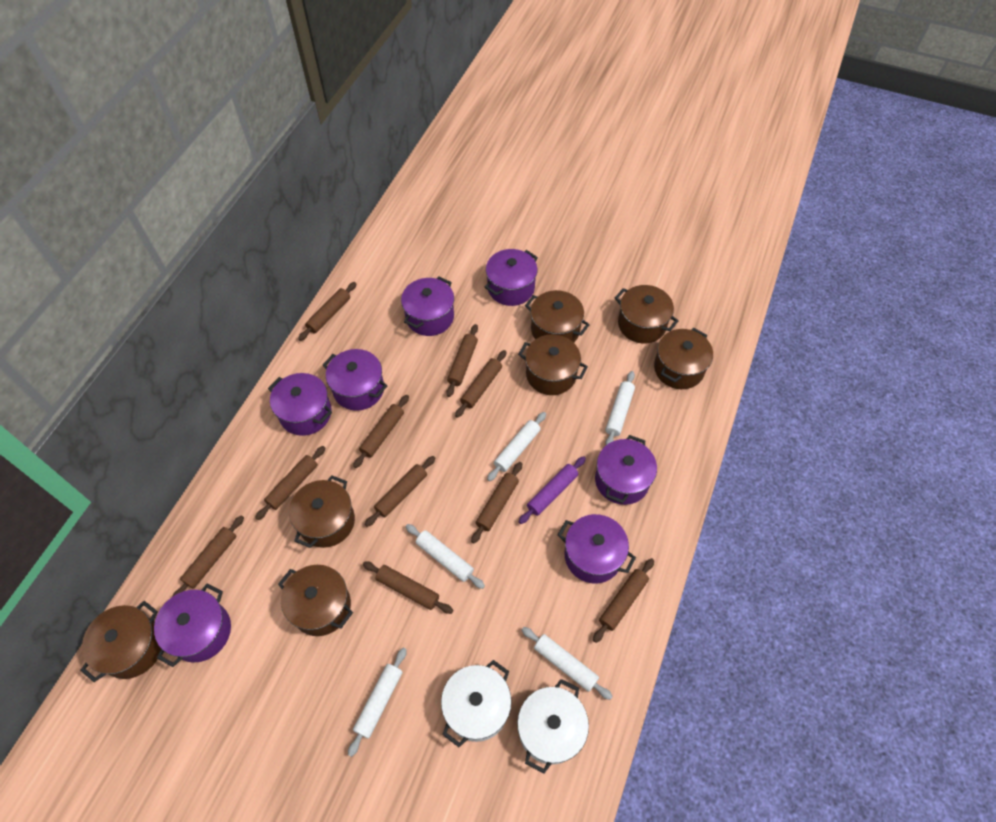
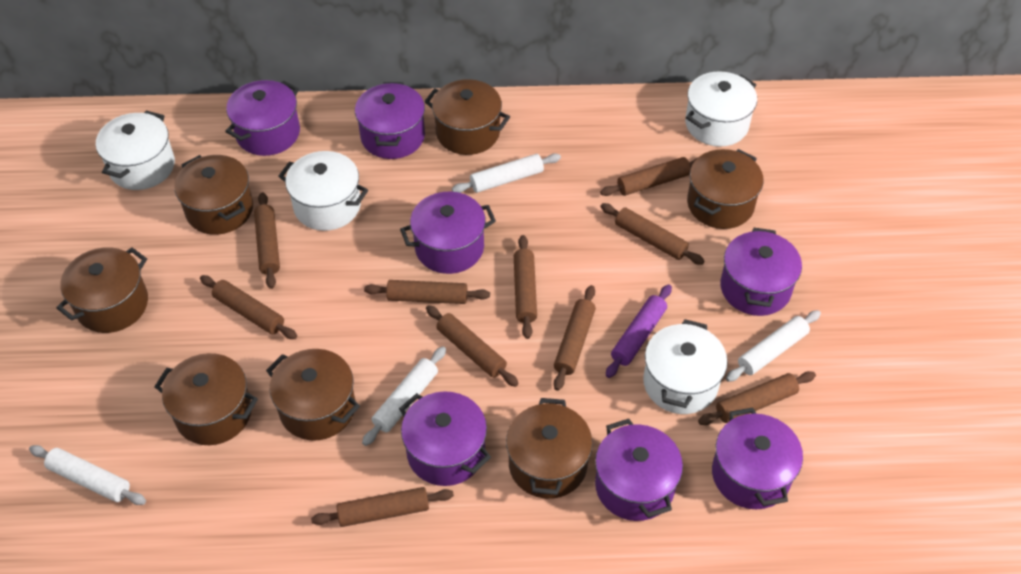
white pot: 2 -> 4
white rolling pin: 5 -> 4

